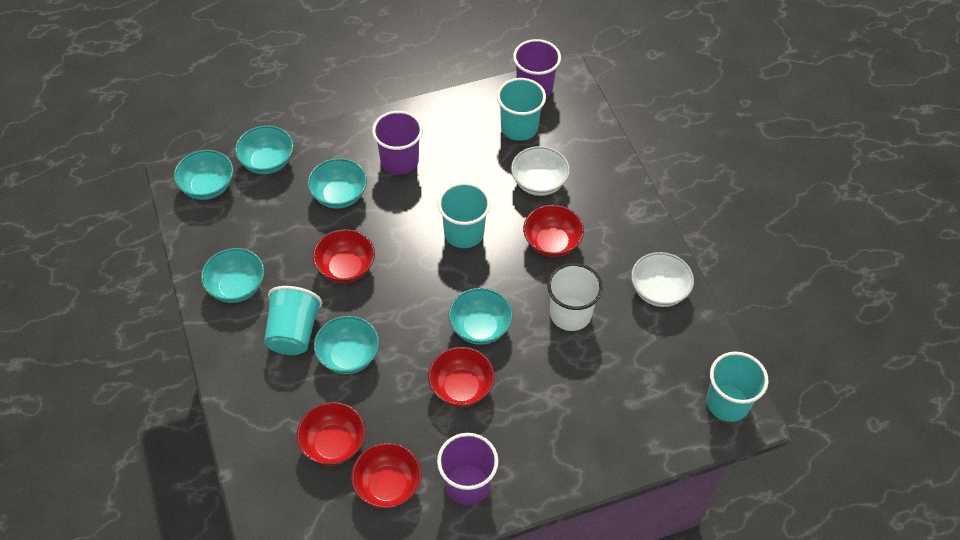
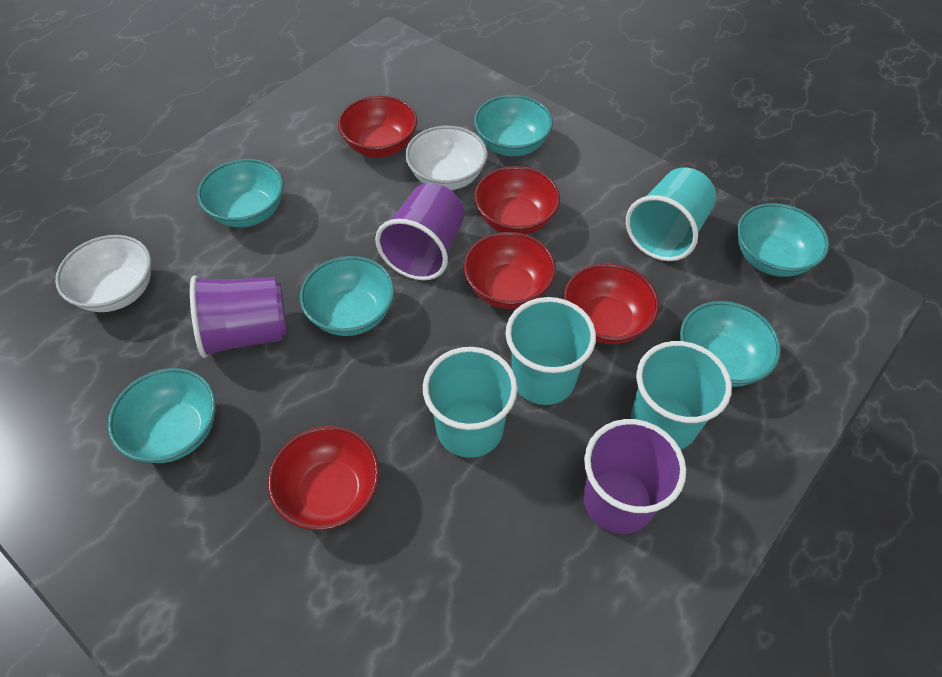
white cup: 1 -> 0

